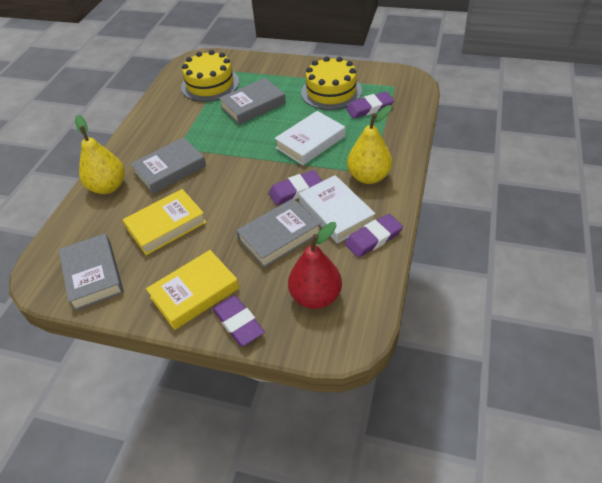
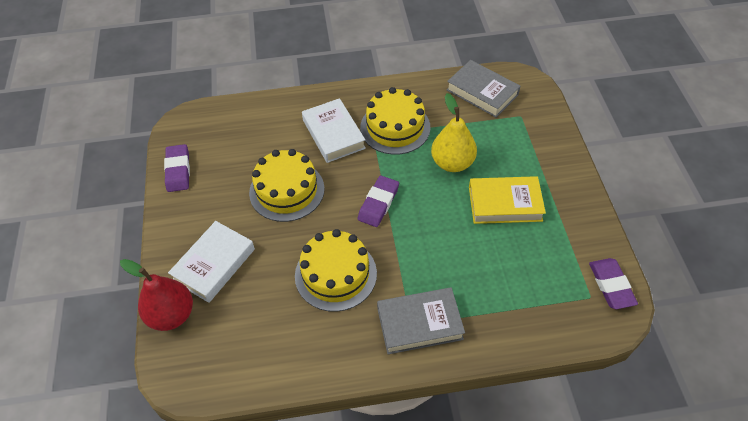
grey book: 4 -> 2
purple eraser: 4 -> 3
yellow book: 2 -> 1
yellow cake: 2 -> 3
yellow pear: 2 -> 1

